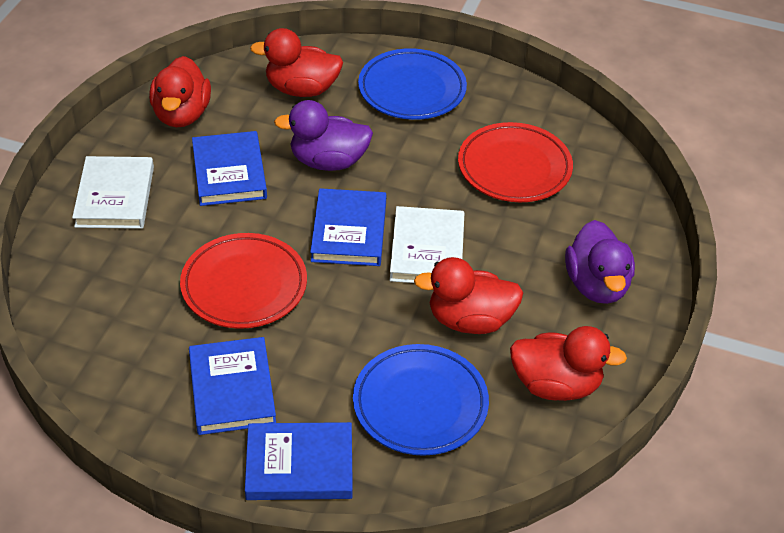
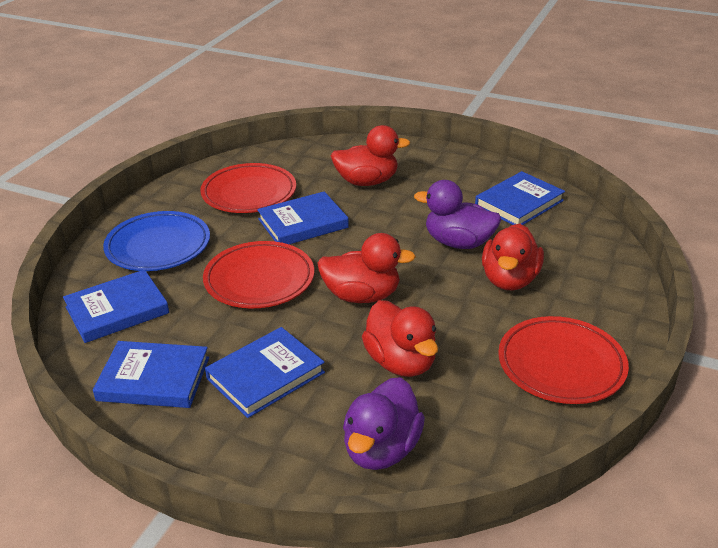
blue book: 4 -> 5
blue plate: 2 -> 1
red plate: 2 -> 3
white book: 2 -> 0

